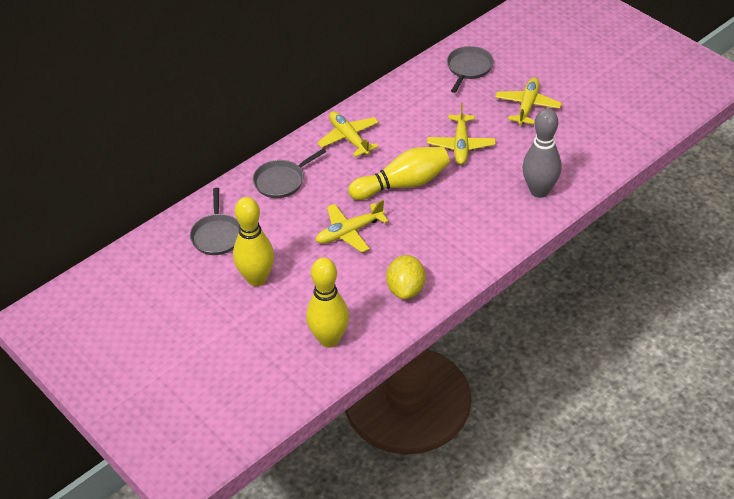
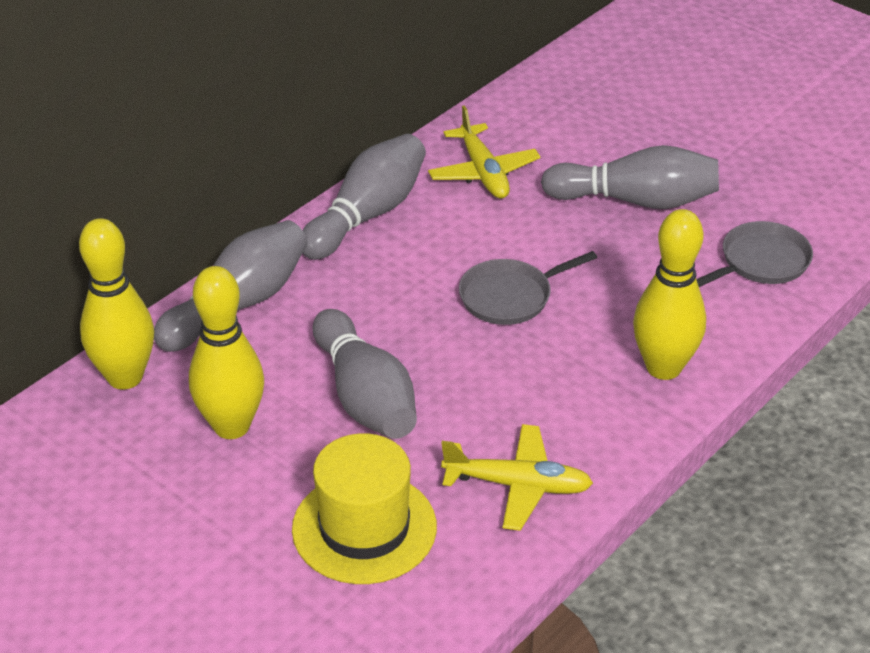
grey bowling pin: 1 -> 4
grey pan: 3 -> 2
yellow hat: 0 -> 1
yellow lemon: 1 -> 0
yellow plane: 4 -> 2

